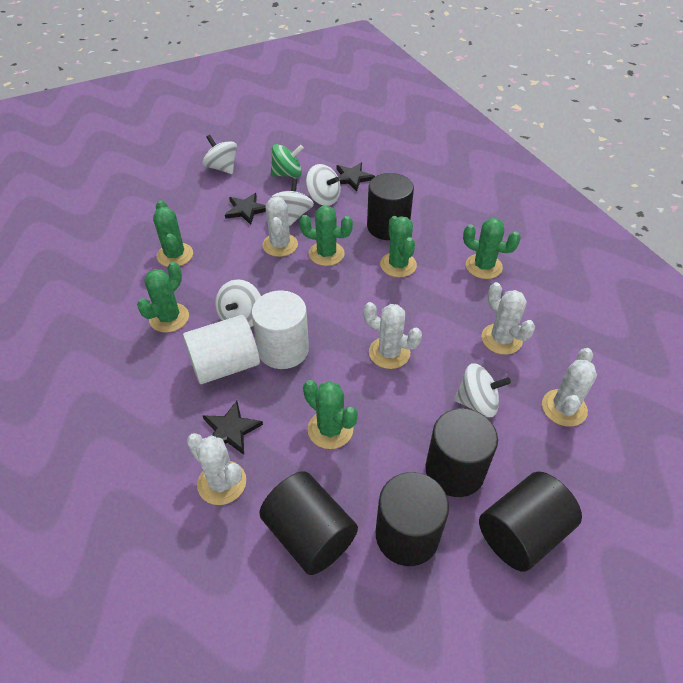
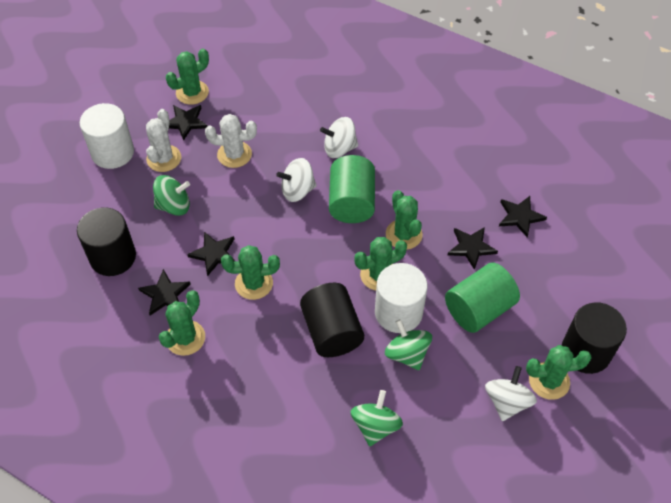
black cylinder: 5 -> 3
black star: 3 -> 5
green cylinder: 0 -> 2
green spinning top: 1 -> 3
white cactus: 5 -> 2
white spinning top: 5 -> 3

